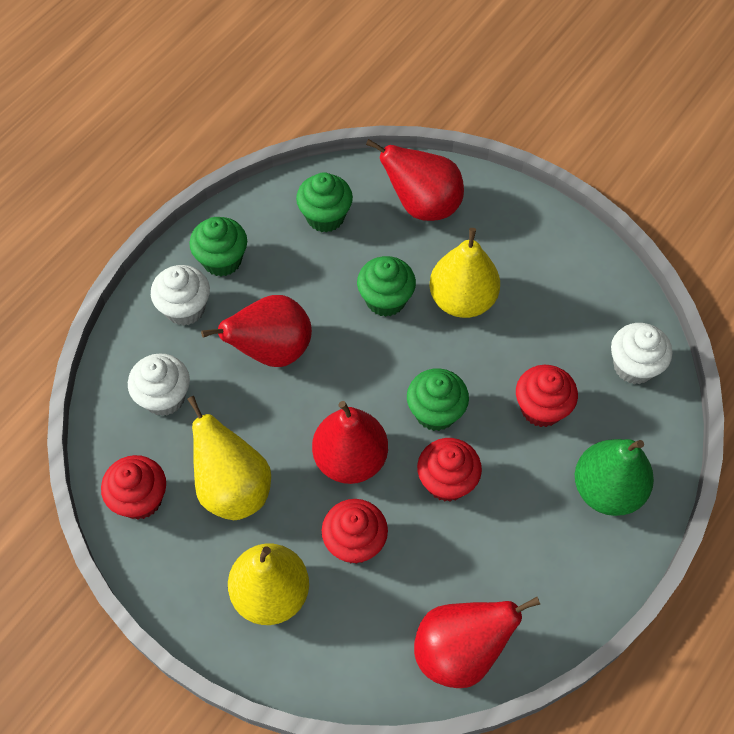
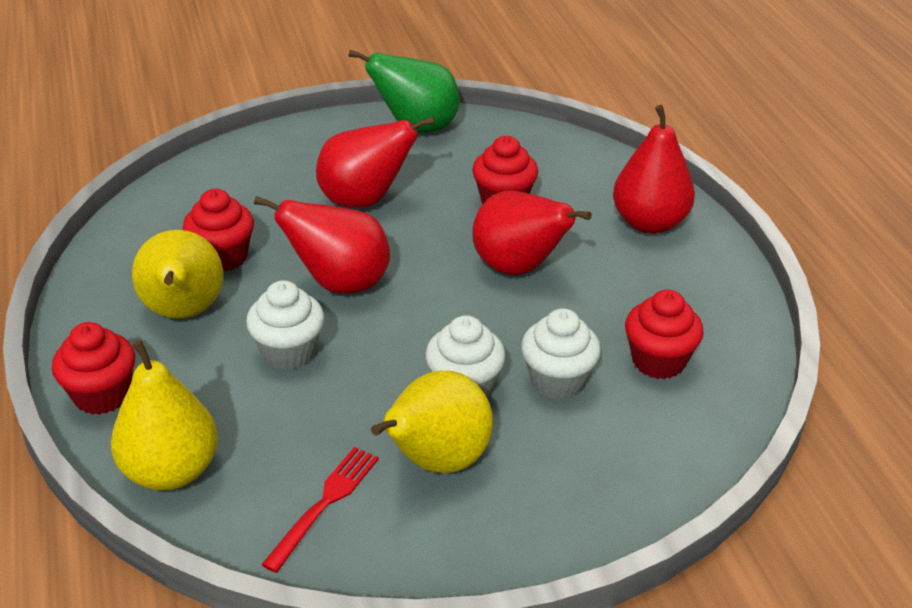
green cupcake: 4 -> 0
red fork: 0 -> 1

